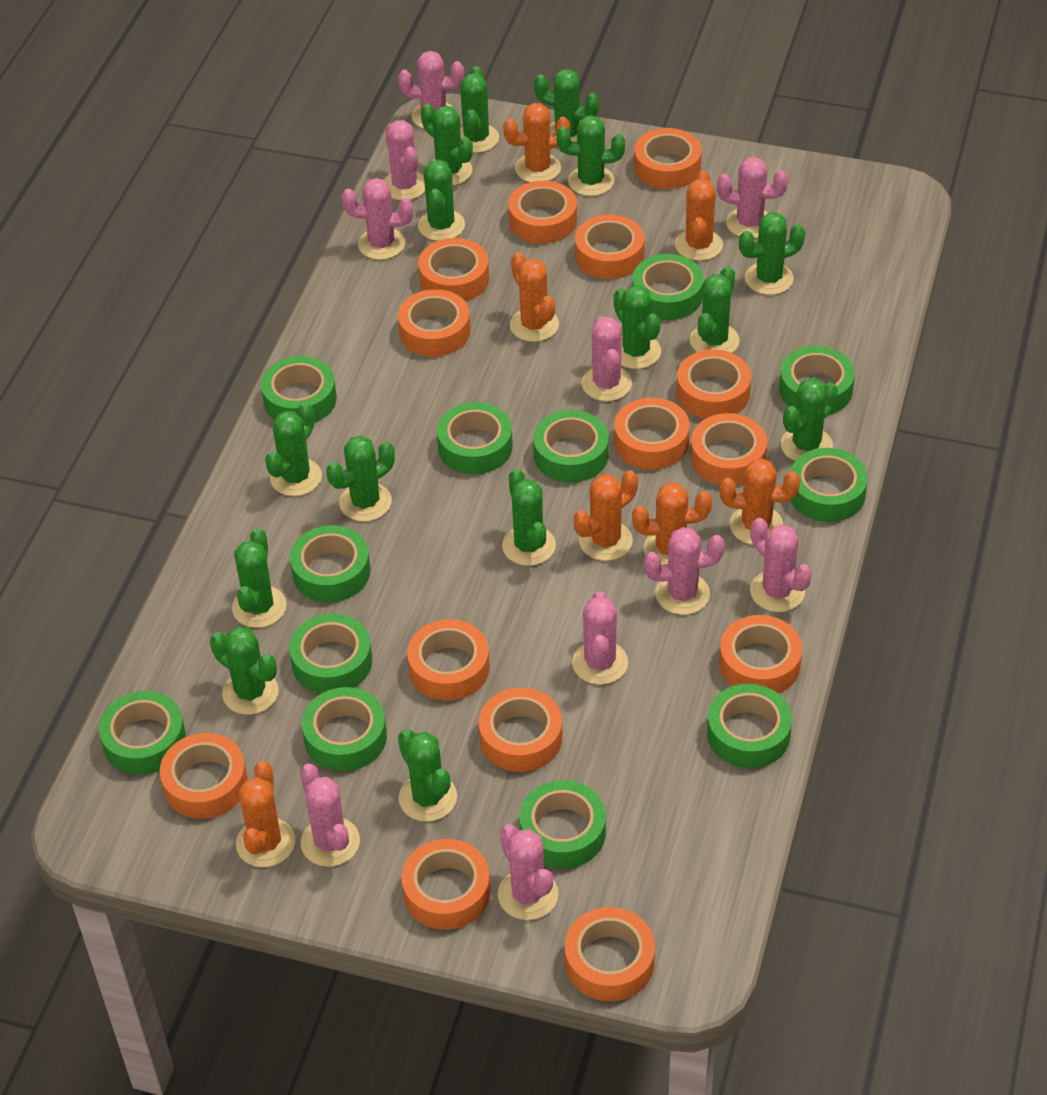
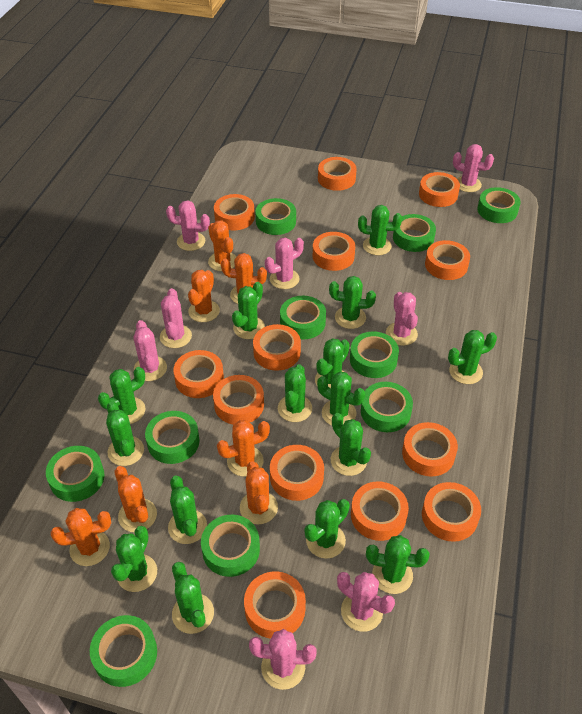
green tape: 12 -> 10
orange tape: 14 -> 13
pink cactus: 10 -> 8

